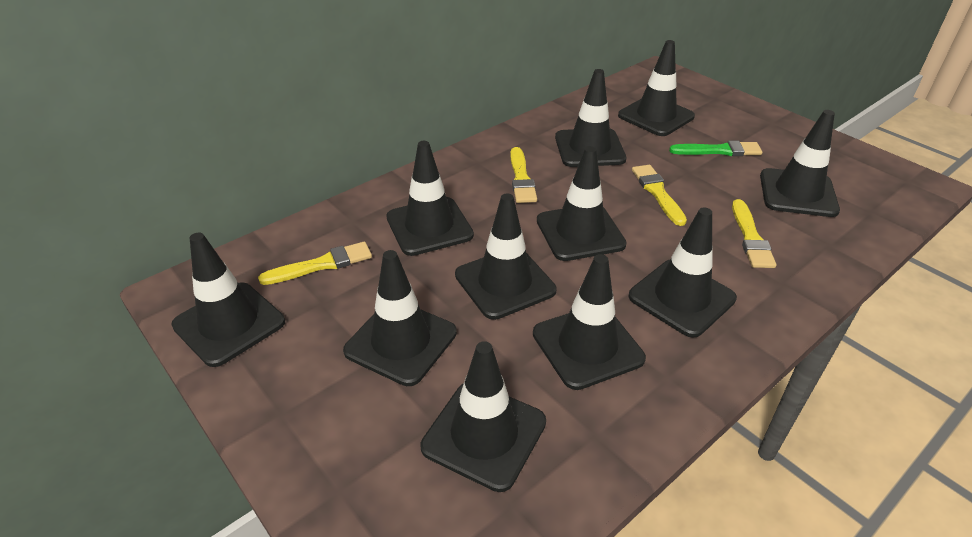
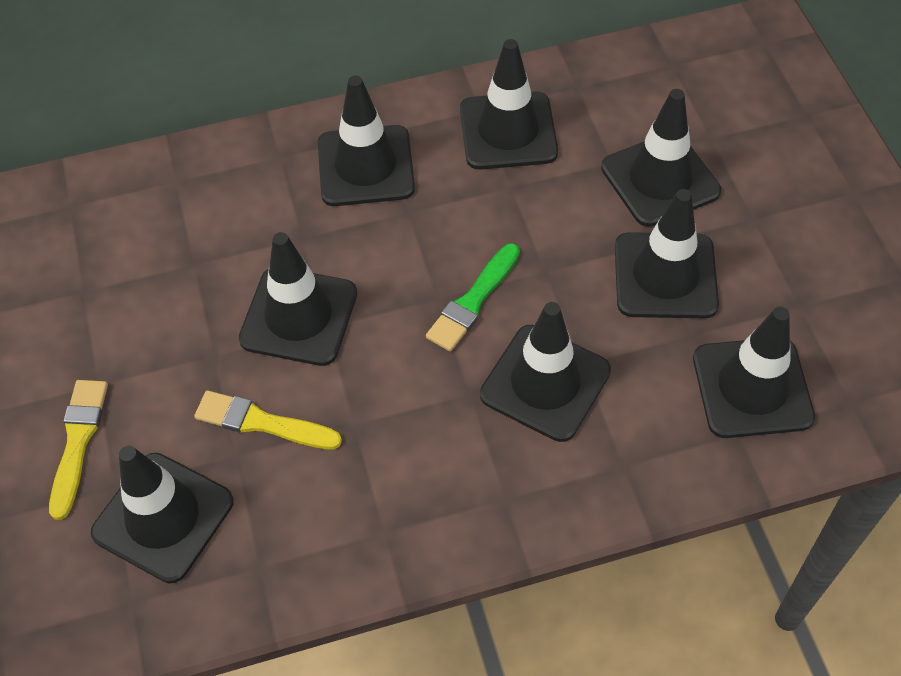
black traffic cone: 11 -> 8
yellow brush: 4 -> 2

